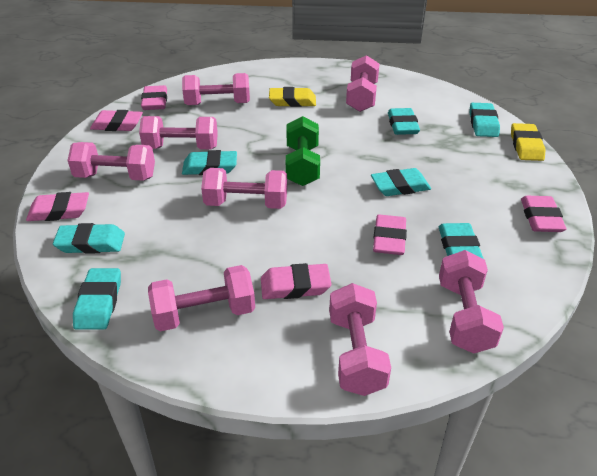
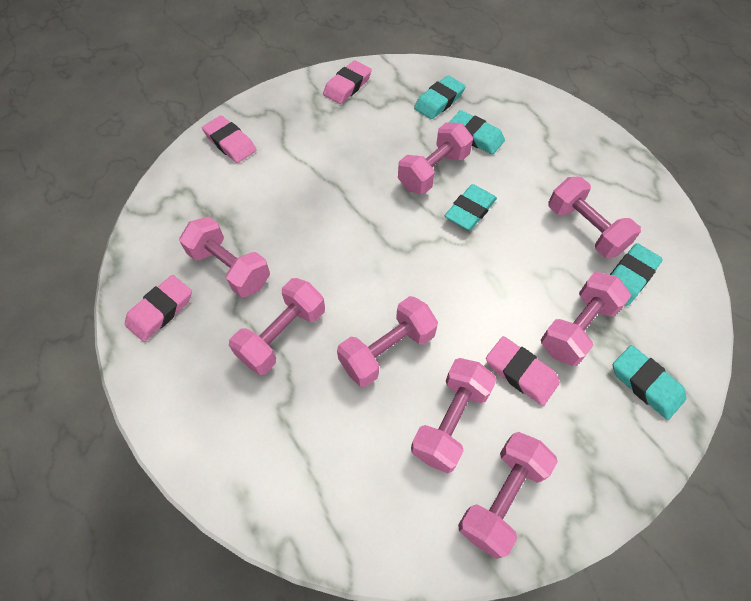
green dumbbell: 1 -> 0
pink eraser: 6 -> 4
turquoise eraser: 7 -> 5
yellow eraser: 2 -> 0

